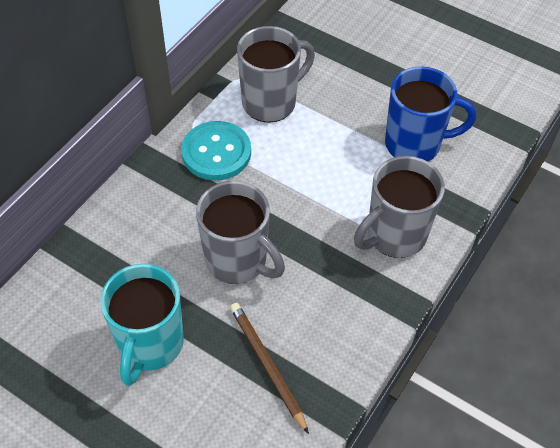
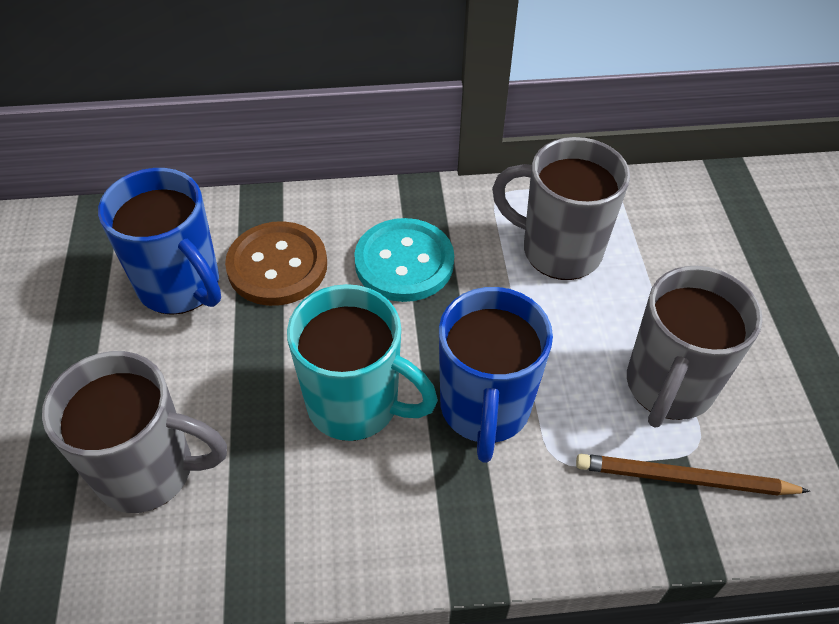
blue mug: 1 -> 2
brown button: 0 -> 1

